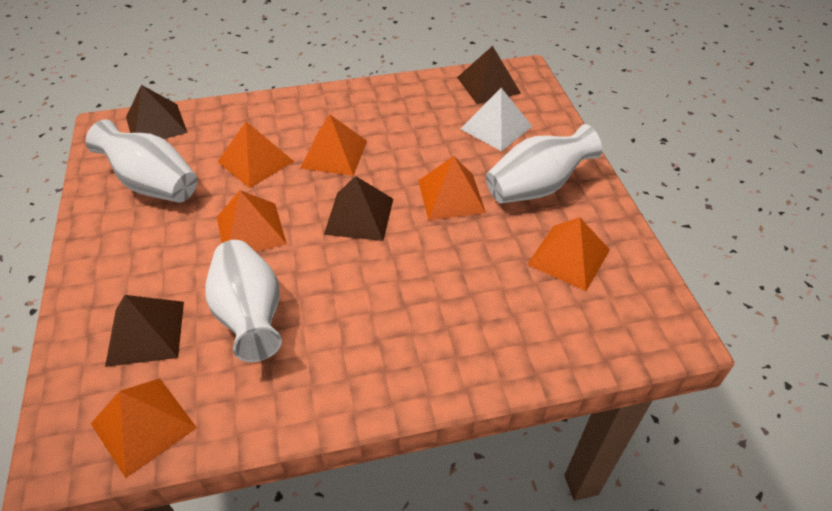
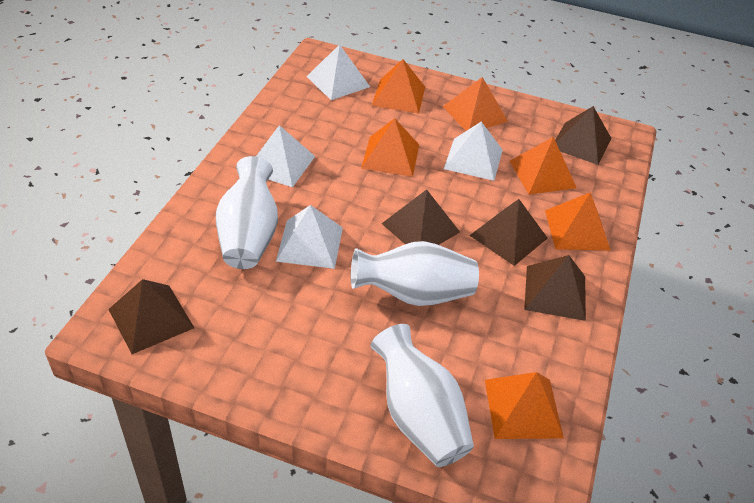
brown pyramid: 4 -> 5
white pyramid: 1 -> 4

